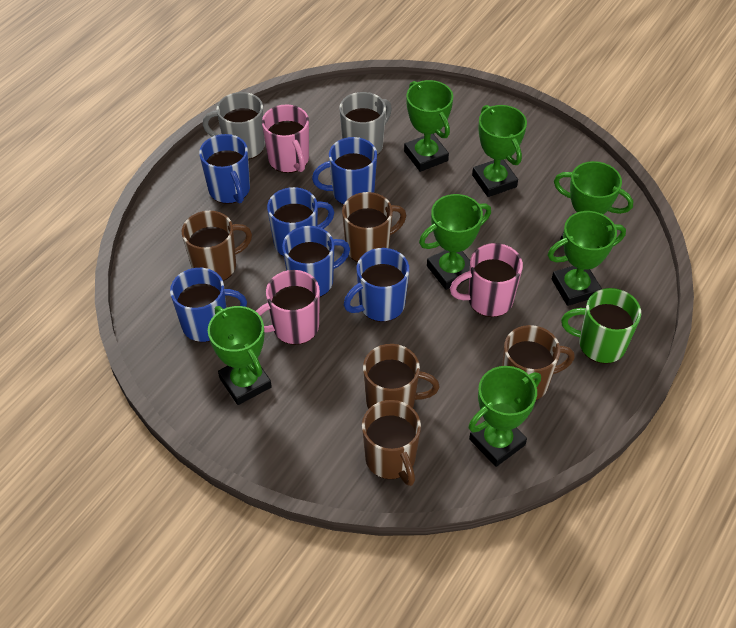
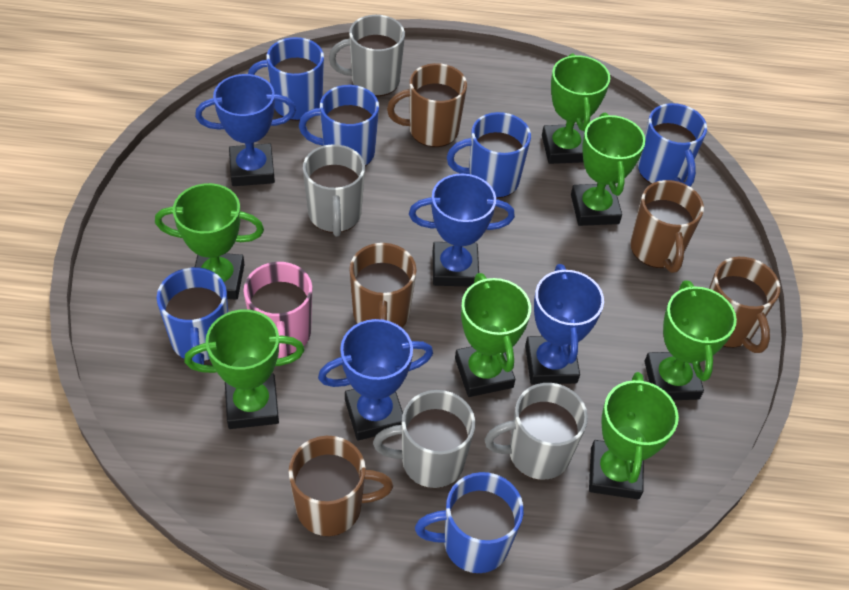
blue trophy: 0 -> 4
green mug: 1 -> 0
grey mug: 2 -> 4
pink mug: 3 -> 1

